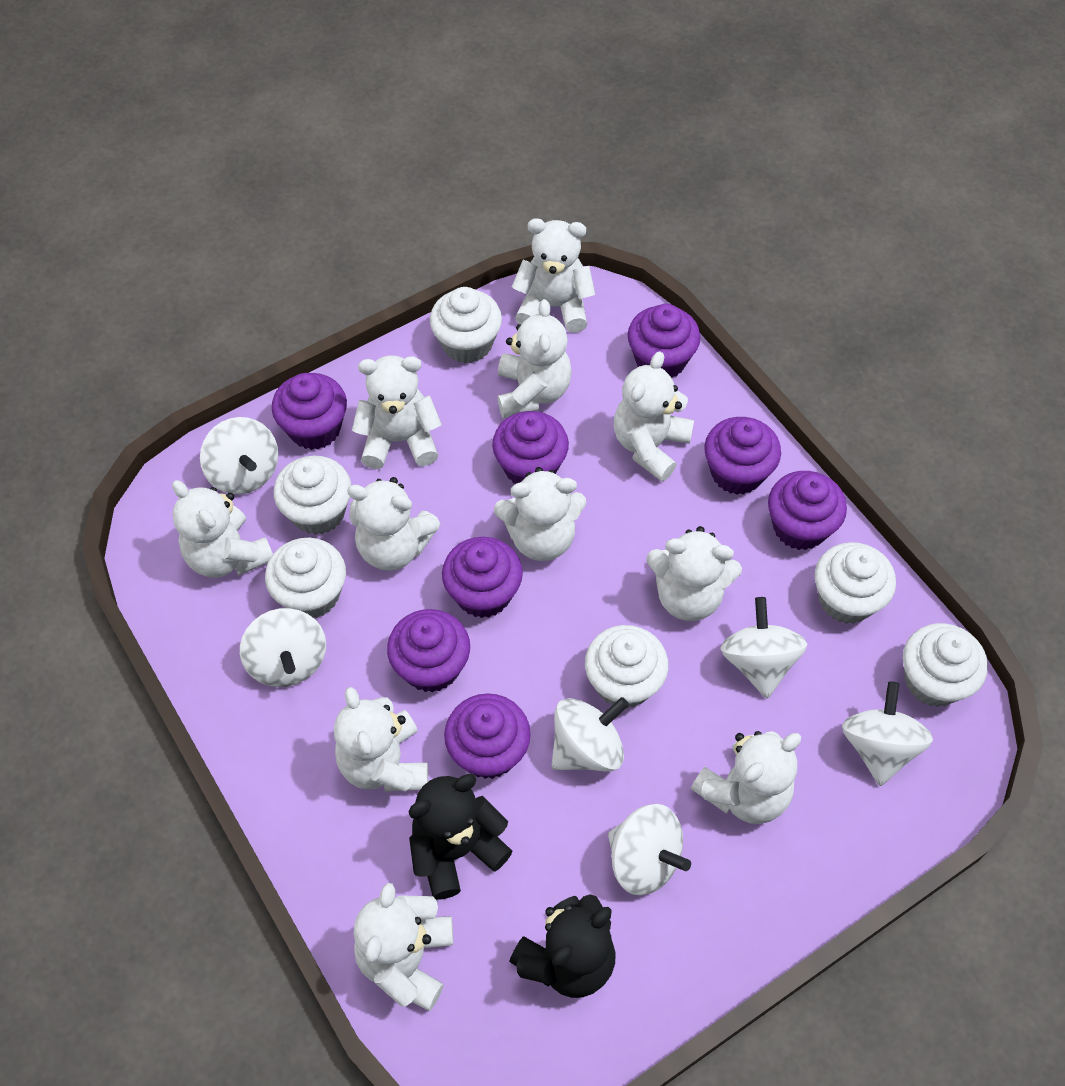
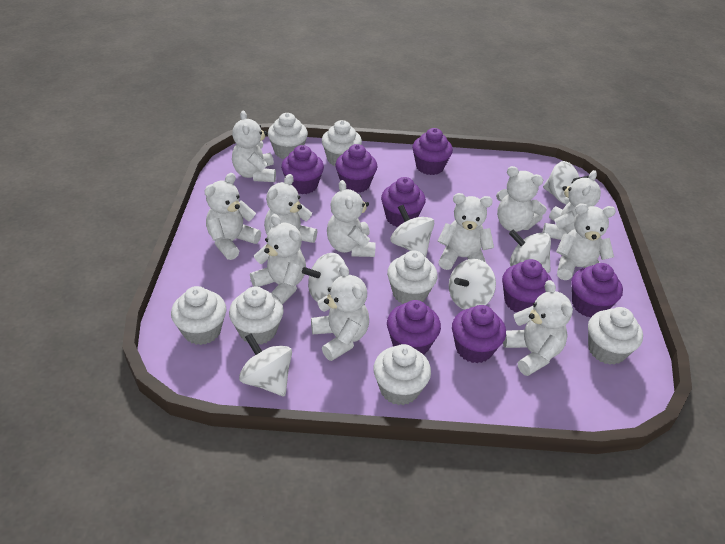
black teddy bear: 2 -> 0
white cupcake: 6 -> 7

